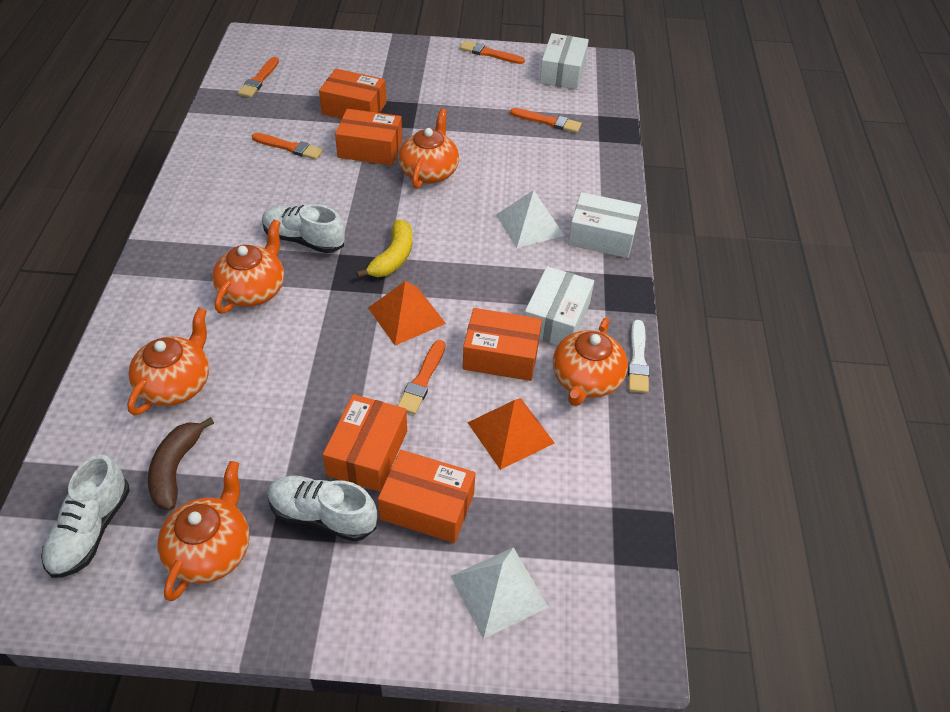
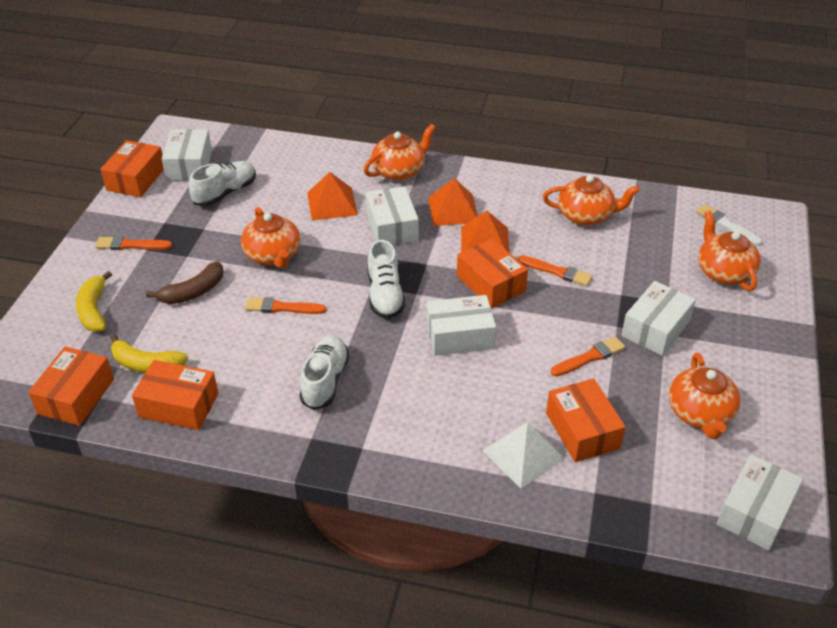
orange brush: 5 -> 4
orange pyramid: 2 -> 3
white box: 3 -> 5
white pyramid: 2 -> 1
yellow banana: 1 -> 2

